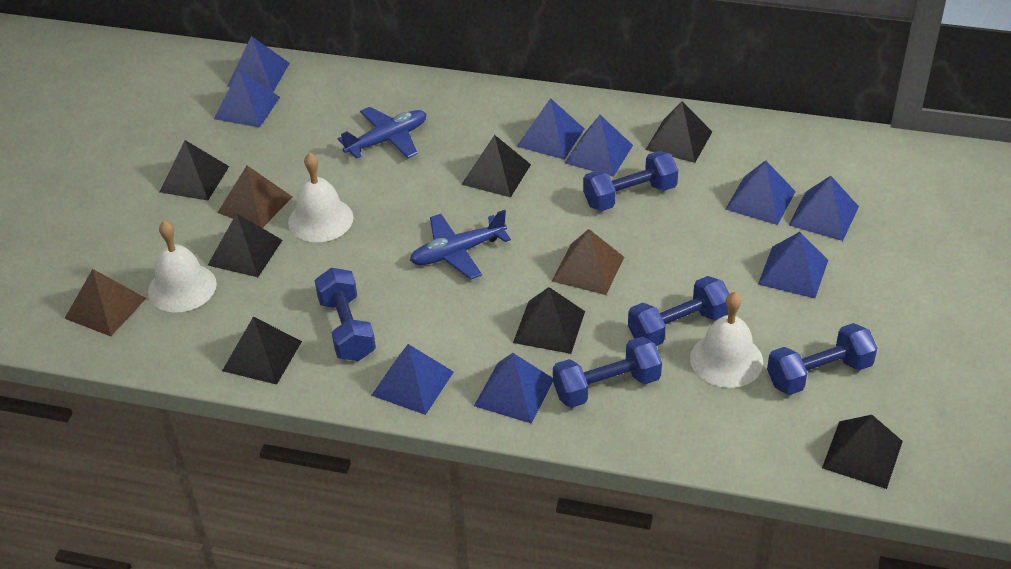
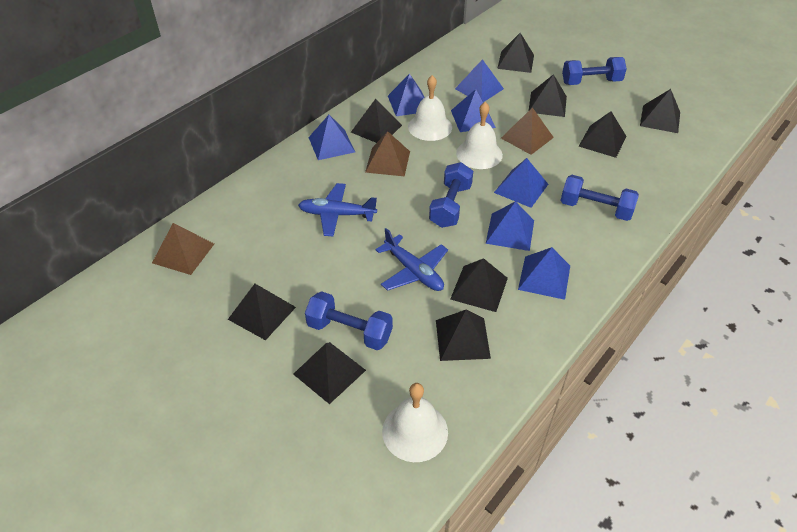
black pyramid: 7 -> 9
blue dumbbell: 5 -> 4
blue pyramid: 9 -> 7

